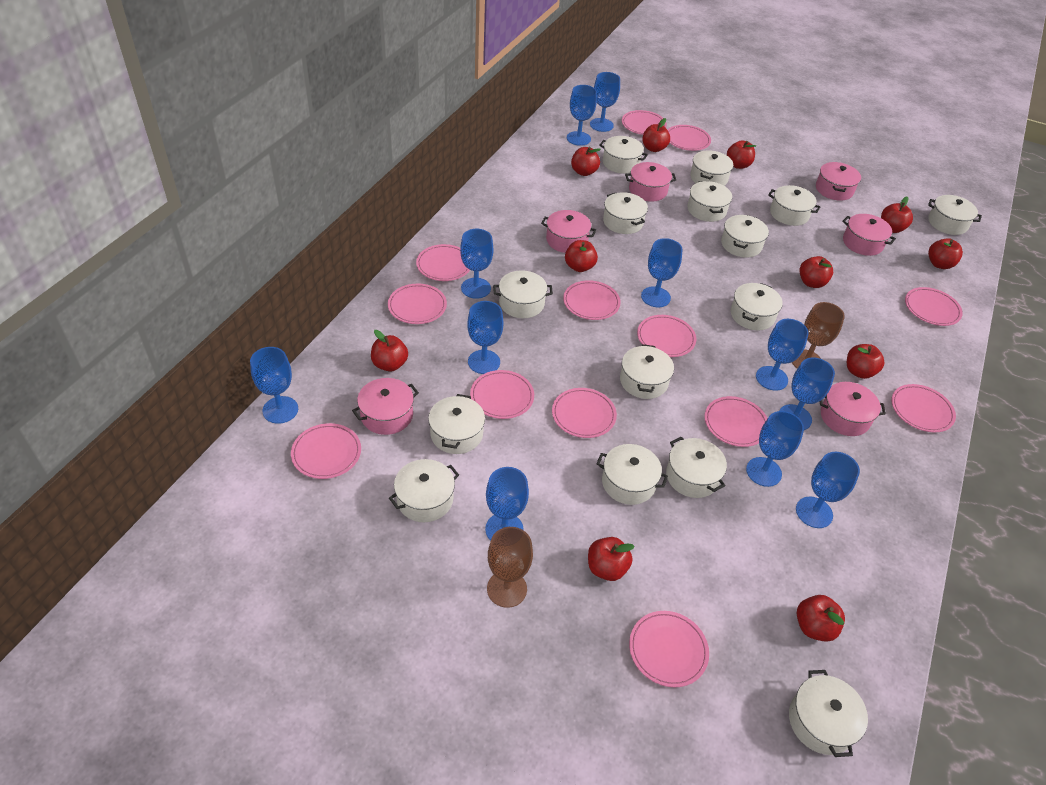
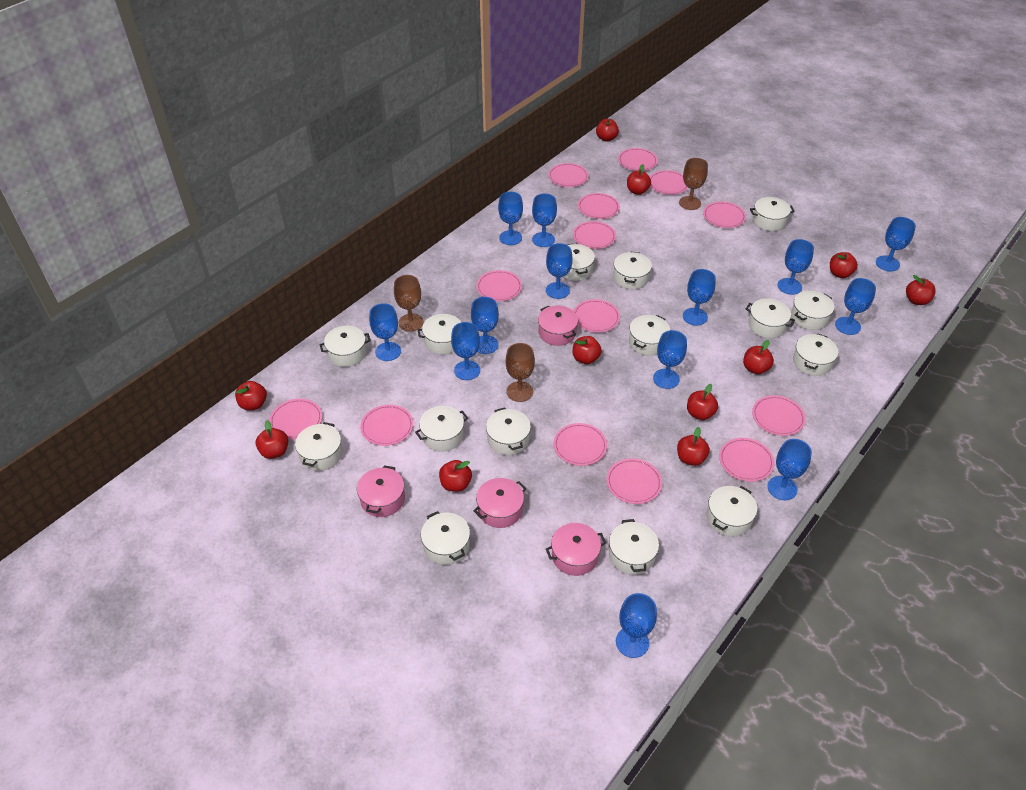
blue goblet: 11 -> 13
brown goblet: 2 -> 3
pink plate: 13 -> 14
pink pot: 6 -> 4

